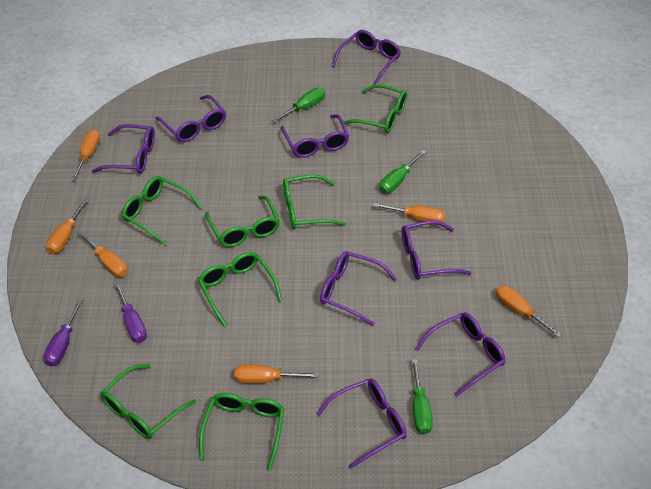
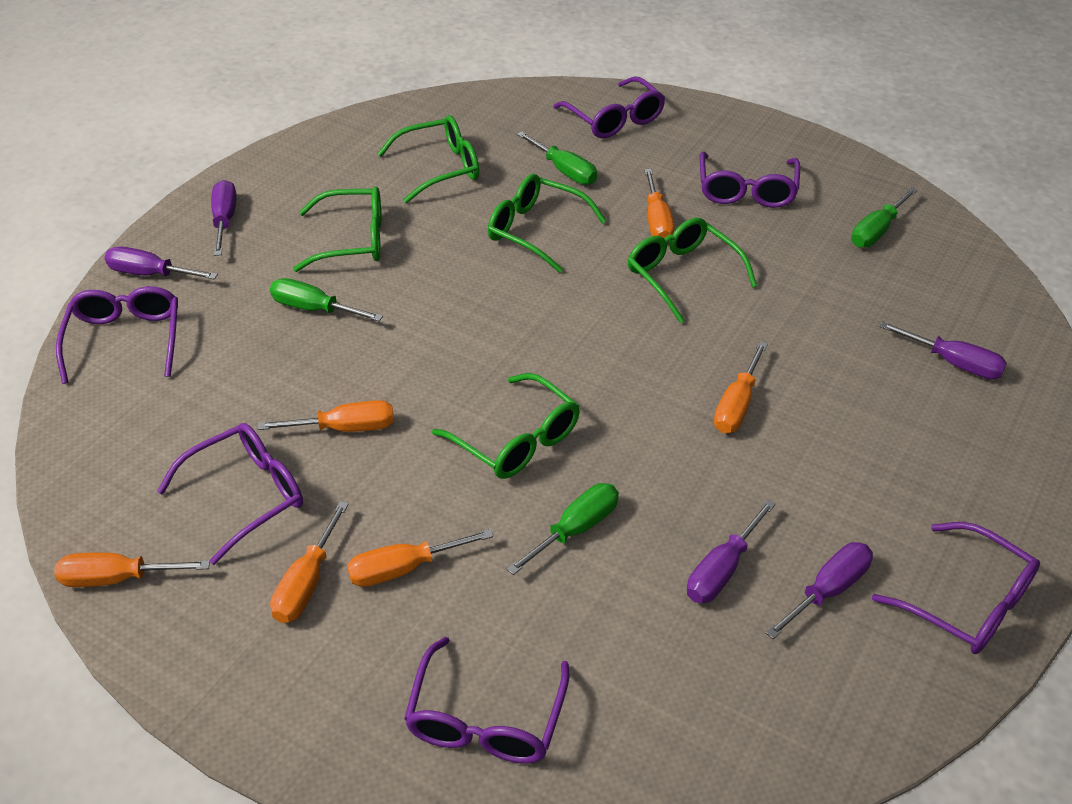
green glasses: 7 -> 5
green screwdriver: 3 -> 4
purple glasses: 8 -> 6
purple screwdriver: 2 -> 5

